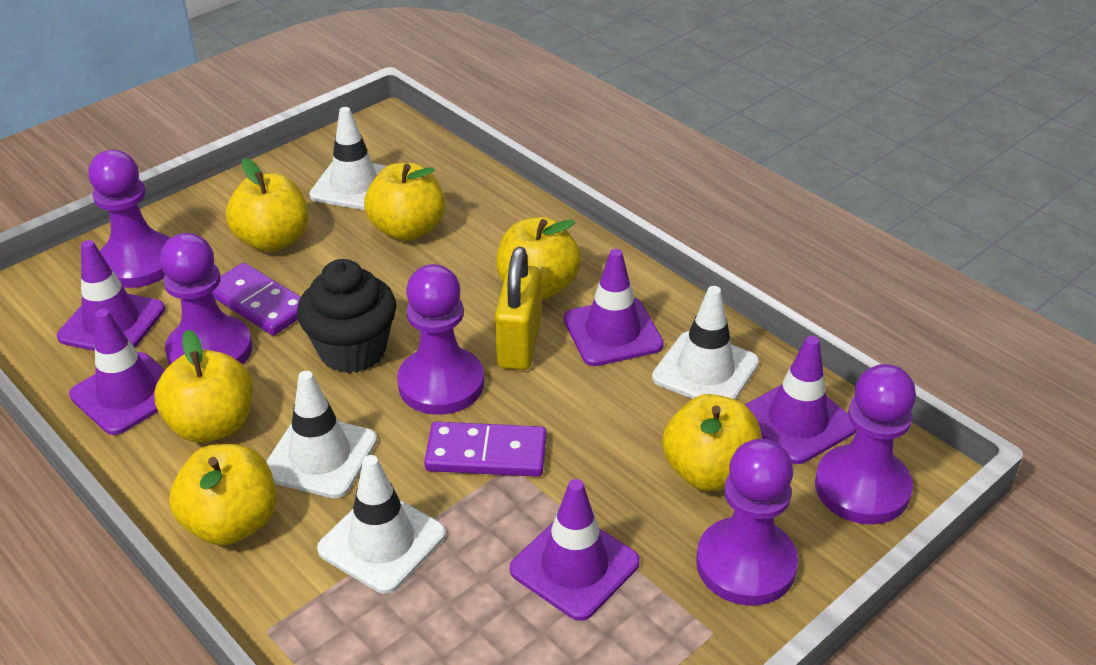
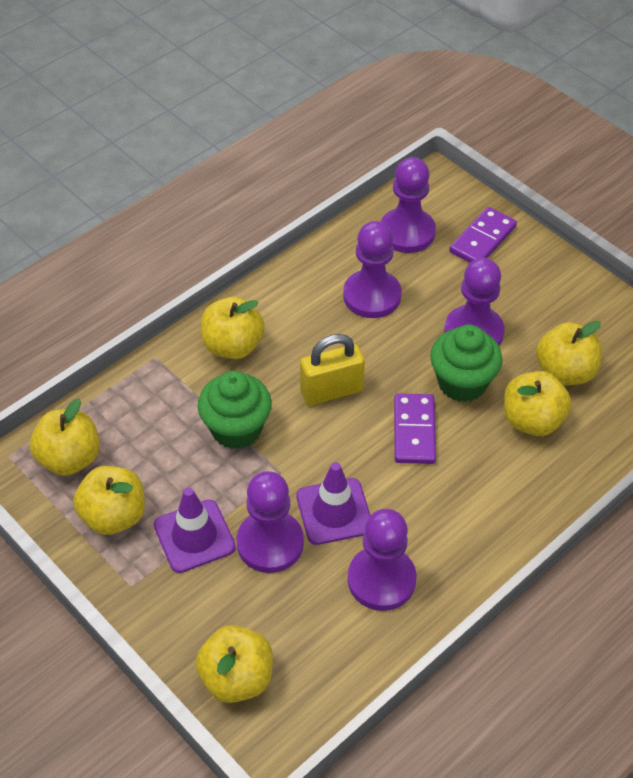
black cupcake: 1 -> 0
green cupcake: 0 -> 2
purple traffic cone: 5 -> 2
white traffic cone: 4 -> 0

